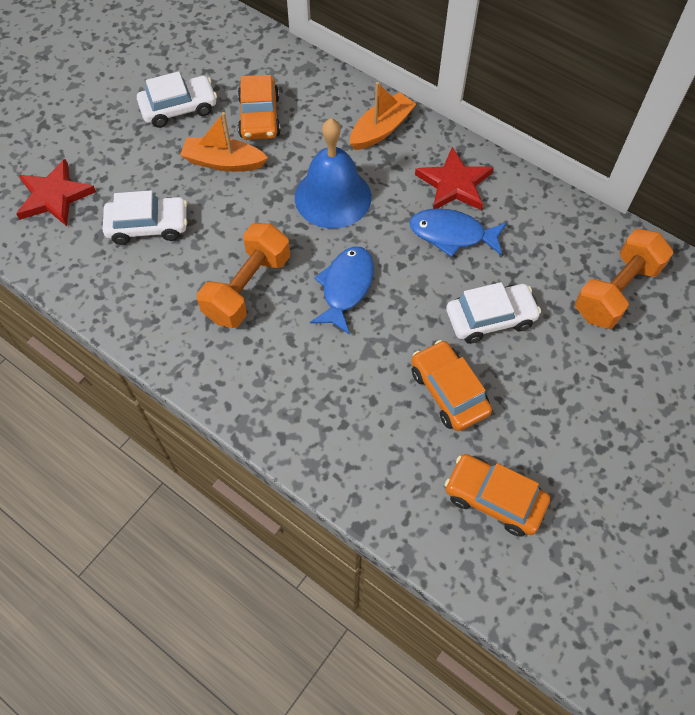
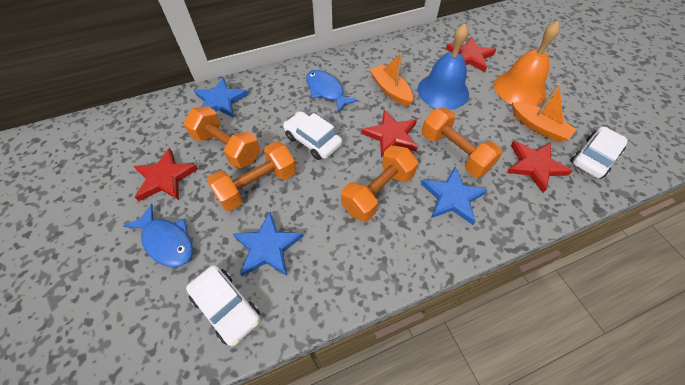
blue star: 0 -> 3
orange bell: 0 -> 1
orange car: 3 -> 0
orange dumbbell: 2 -> 4
red star: 2 -> 4

